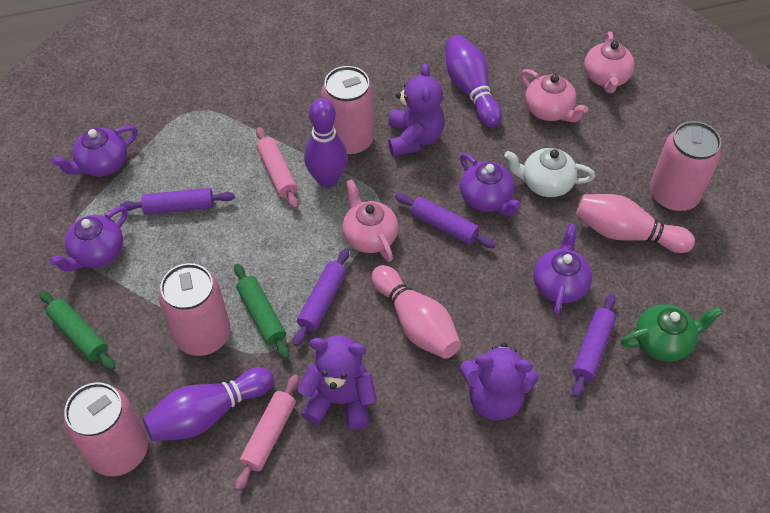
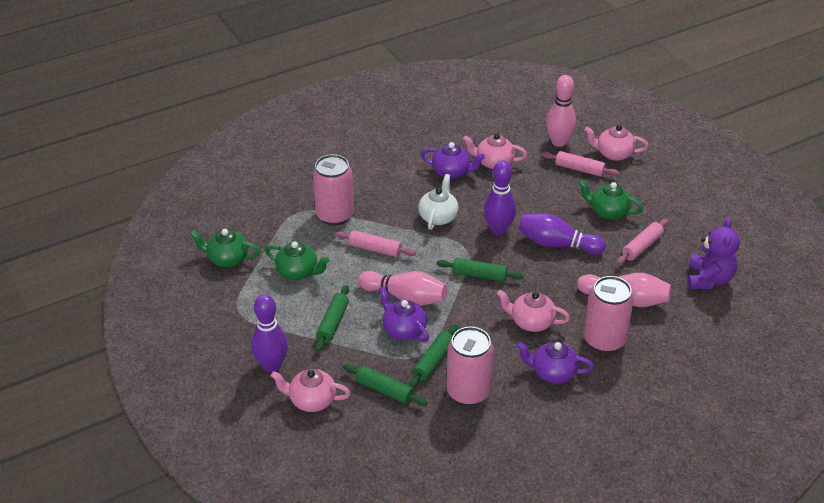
green rolling pin: 2 -> 4
green teapot: 1 -> 3
pink bowling pin: 2 -> 3
pink can: 4 -> 3
pink rolling pin: 2 -> 3
pink teapot: 3 -> 4
purple rolling pin: 4 -> 0
purple teapot: 4 -> 3
purple teddy bear: 3 -> 1

